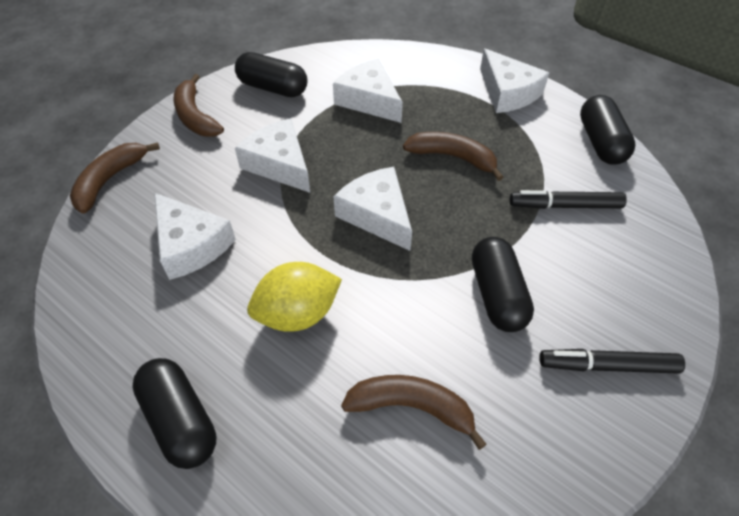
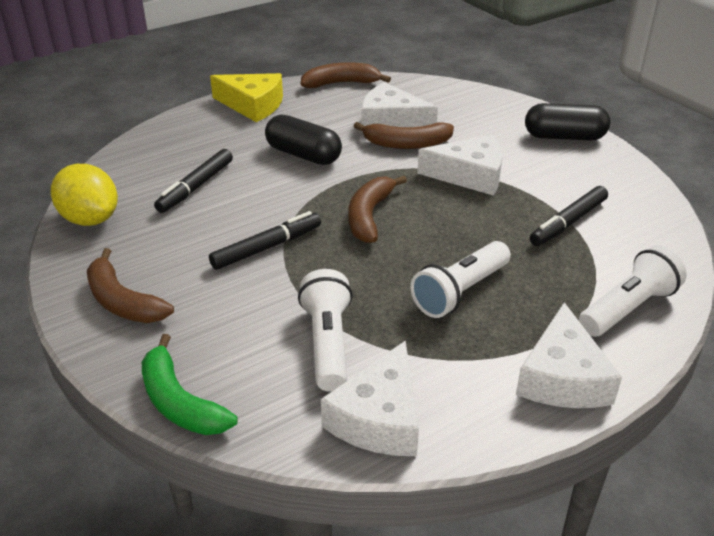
black capsule: 4 -> 2
black marker: 2 -> 3
green banana: 0 -> 1
white cheese: 5 -> 4
white flashlight: 0 -> 3
yellow cheese: 0 -> 1

